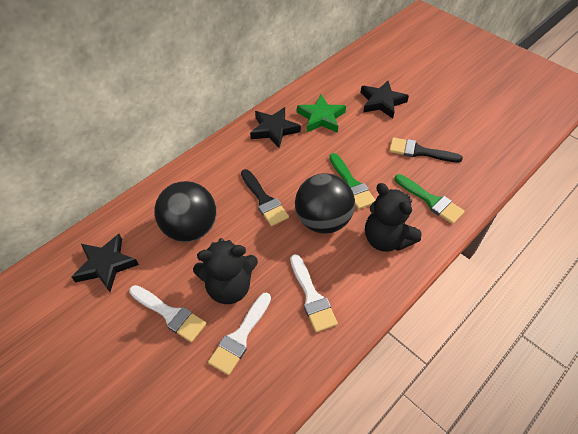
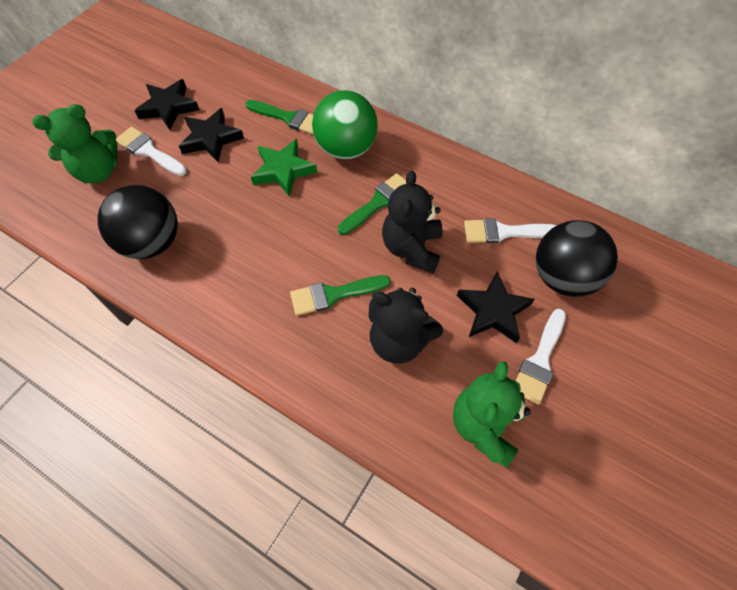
black brush: 2 -> 0
green ball: 0 -> 1
green brush: 2 -> 3
green teddy bear: 0 -> 2

